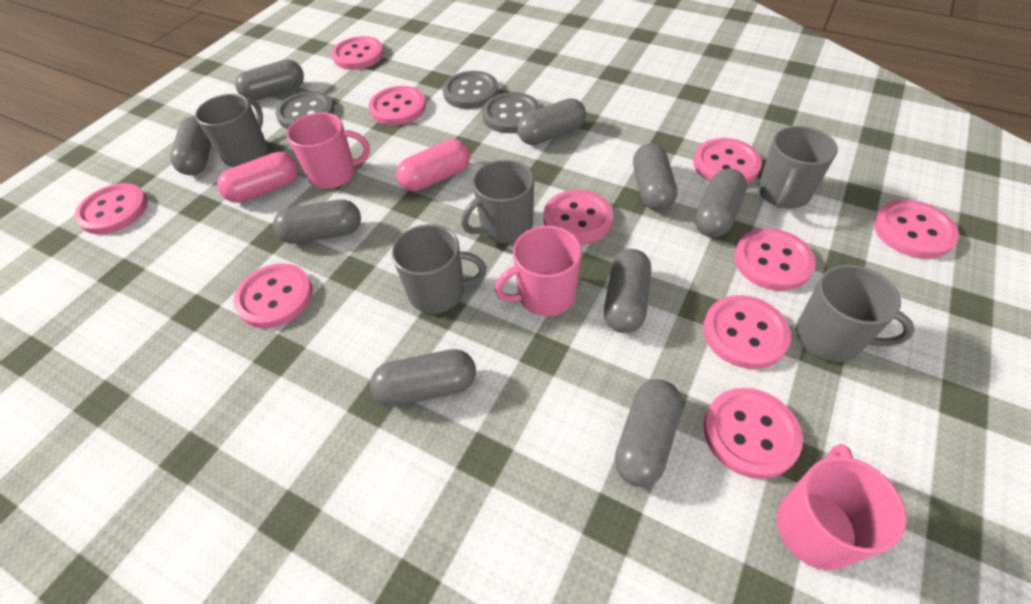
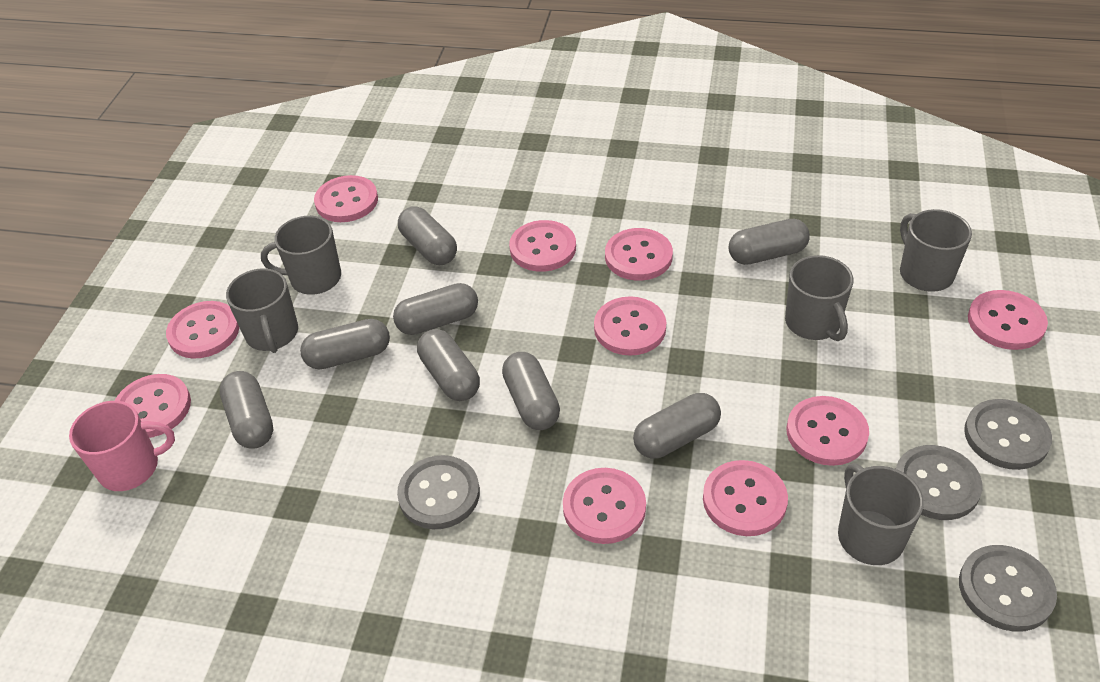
grey button: 3 -> 4
grey capsule: 9 -> 8
pink capsule: 2 -> 0
pink mug: 3 -> 1

